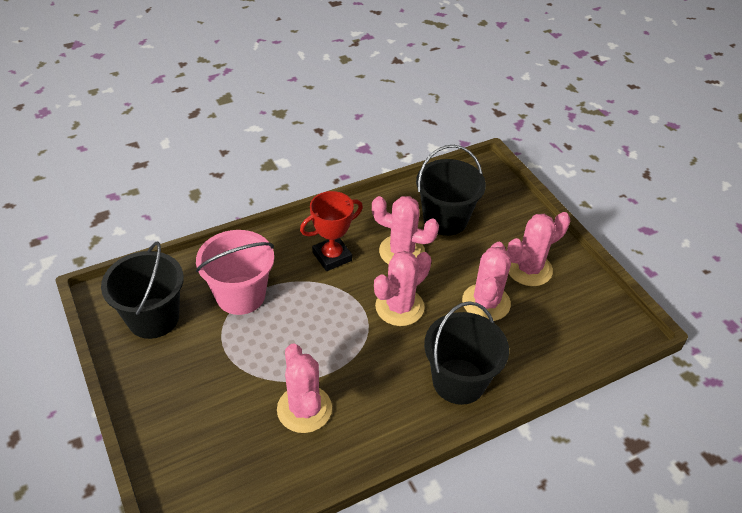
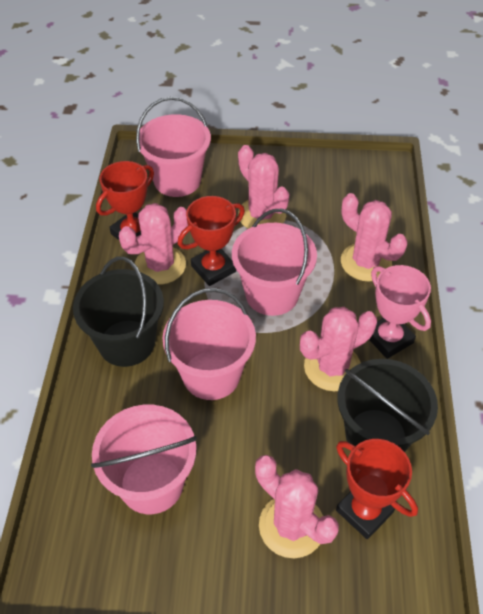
black bucket: 3 -> 2
pink bucket: 1 -> 4
pink trophy: 0 -> 1
red trophy: 1 -> 3

